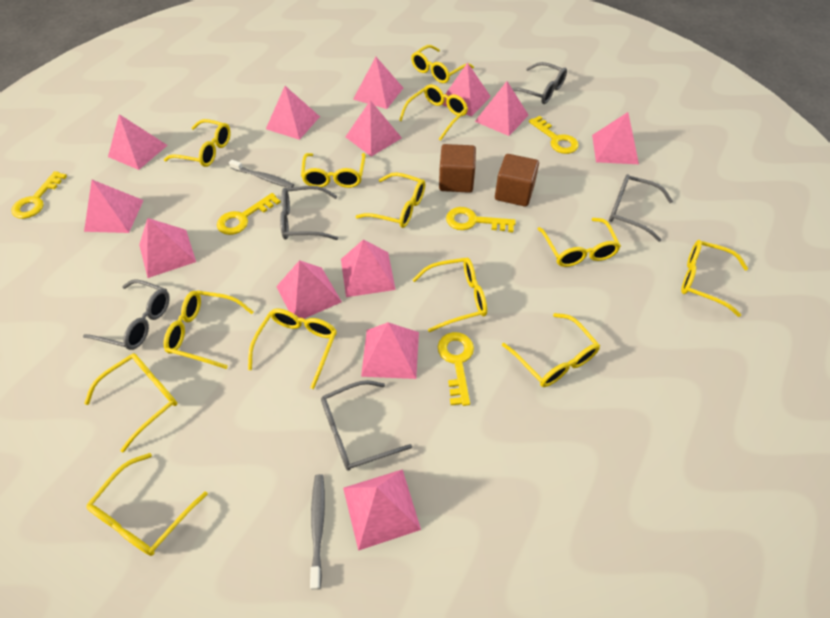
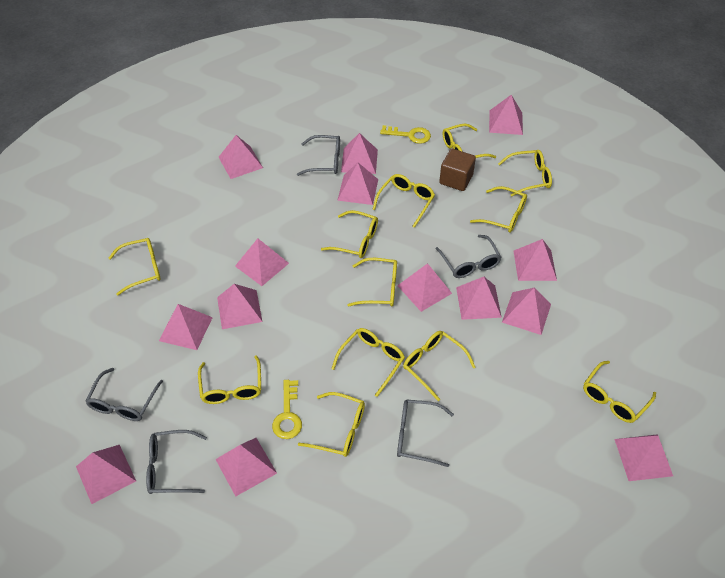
brown cube: 2 -> 1
grey toothbrush: 2 -> 0
pink pyramid: 13 -> 14
yellow glasses: 13 -> 12
yellow key: 5 -> 2

